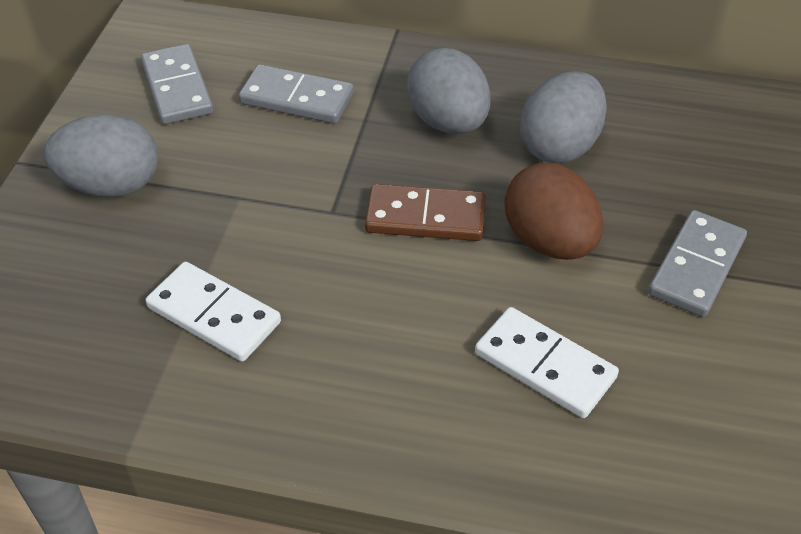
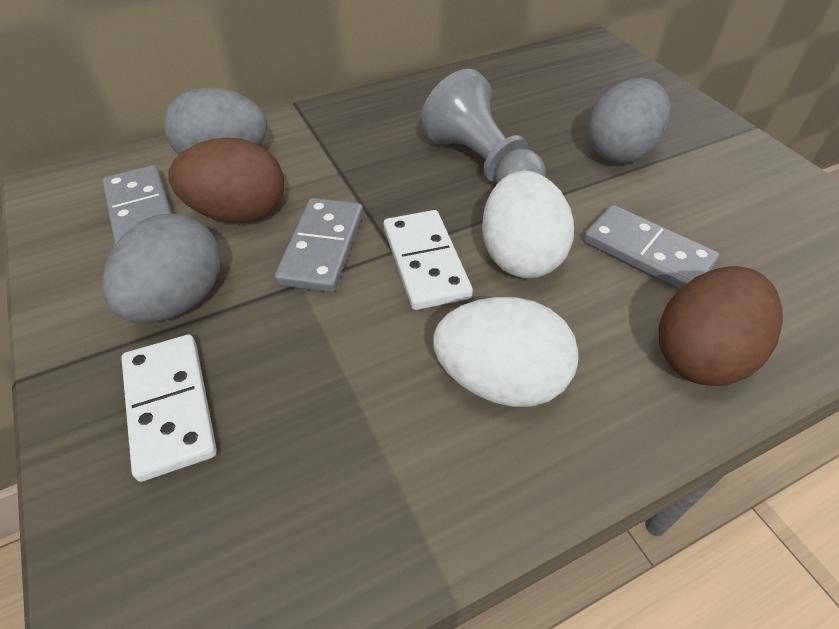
brown domino: 1 -> 0
brown egg: 1 -> 2
grey pawn: 0 -> 1
white egg: 0 -> 2

